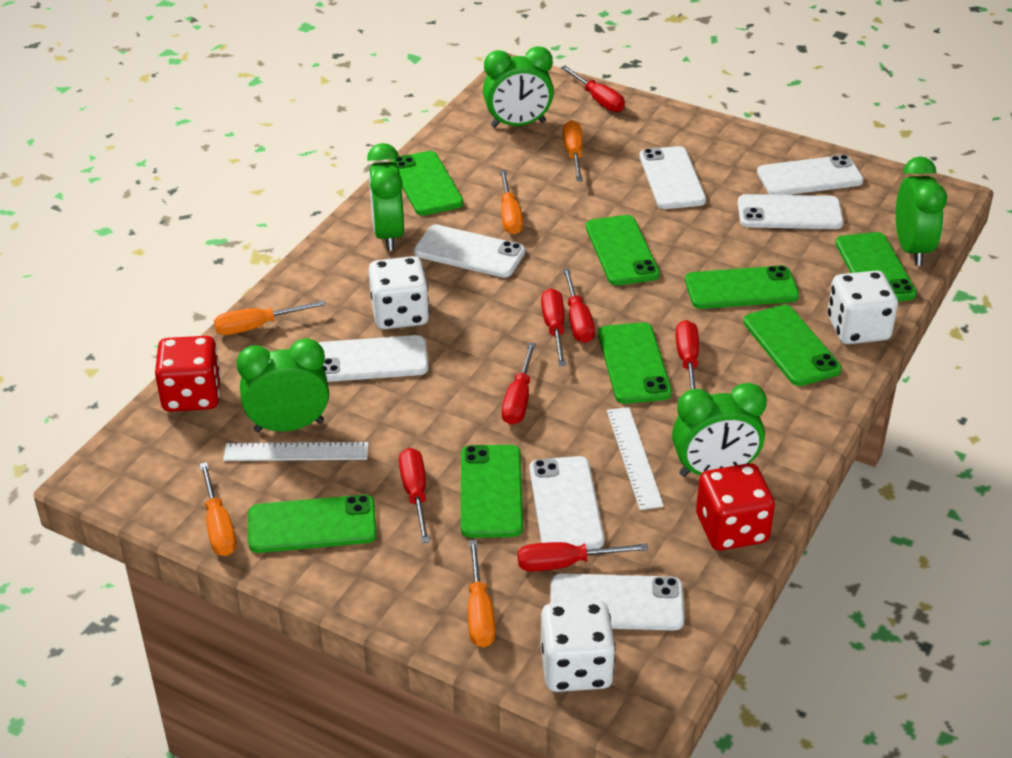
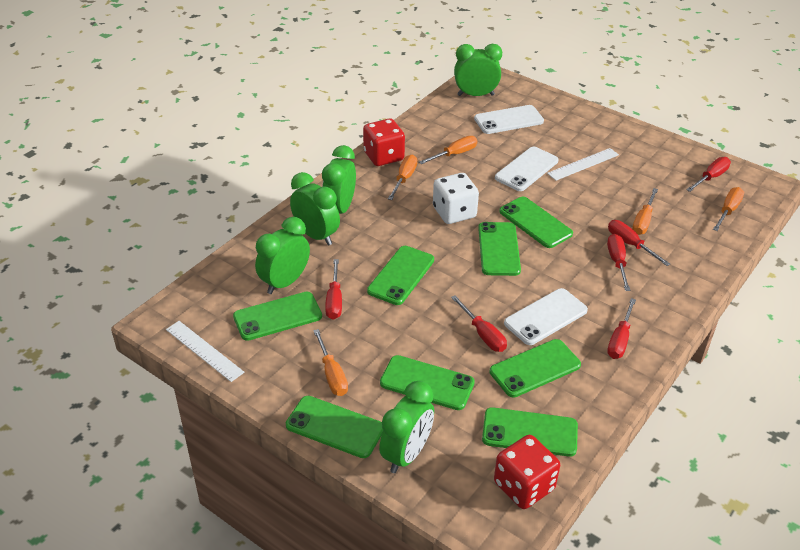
red screwdriver: 7 -> 6
white dice: 3 -> 1
white phone: 7 -> 3

